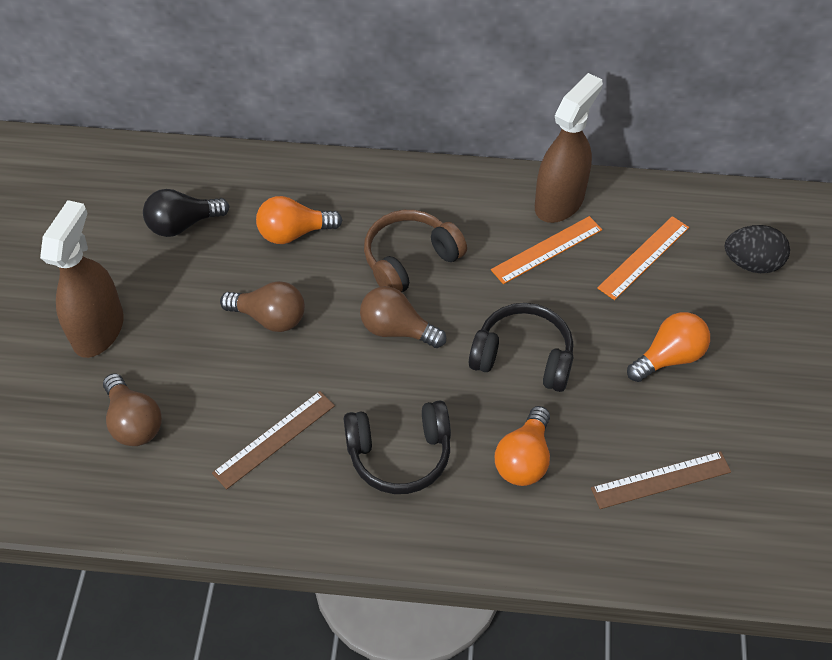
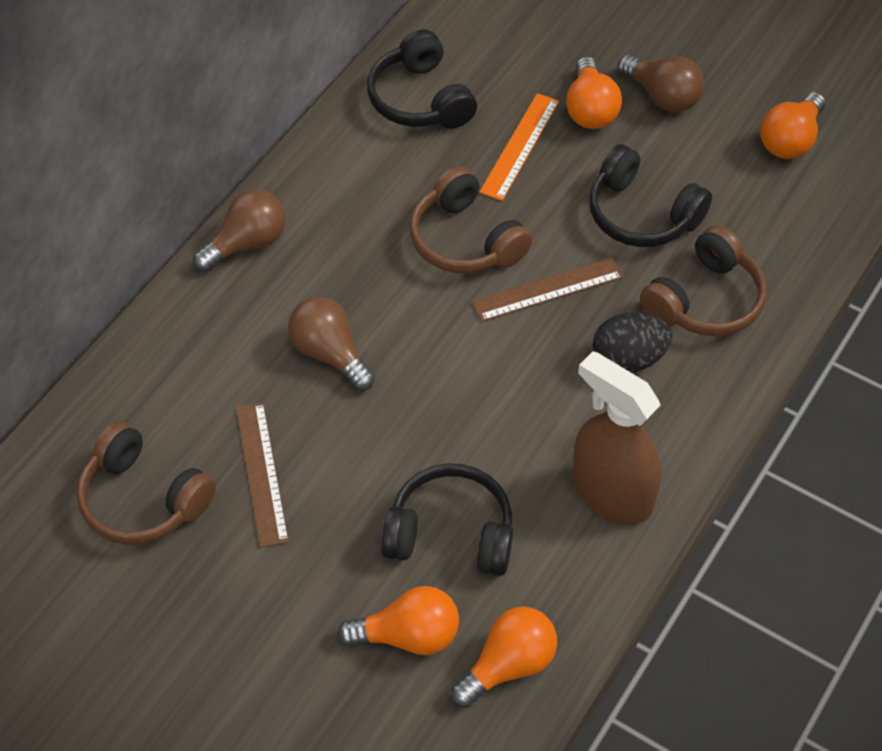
black headphones: 2 -> 3
black light bulb: 1 -> 0
brown headphones: 1 -> 3
brown spray bottle: 2 -> 1
orange light bulb: 3 -> 4
orange ruler: 2 -> 1

